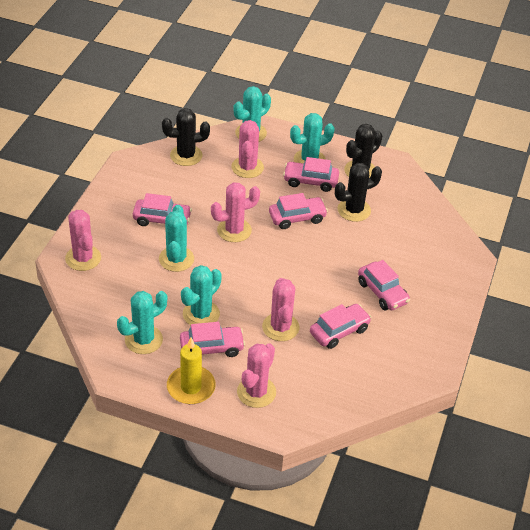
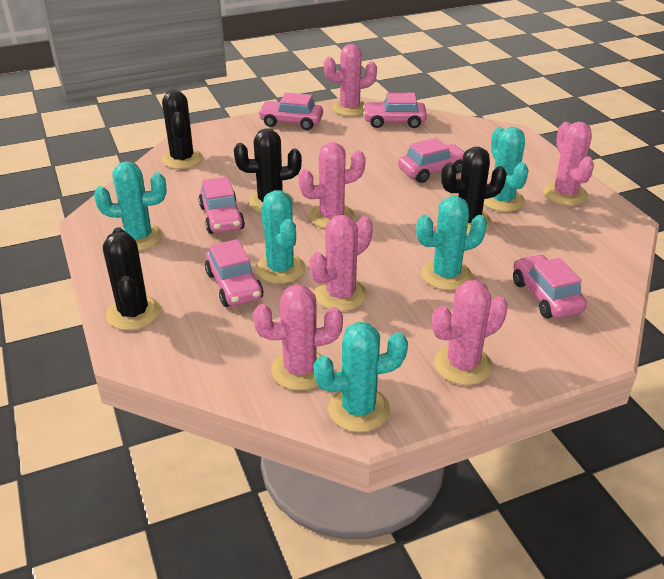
black cactus: 3 -> 4
pink cactus: 5 -> 6
yellow candle: 1 -> 0

